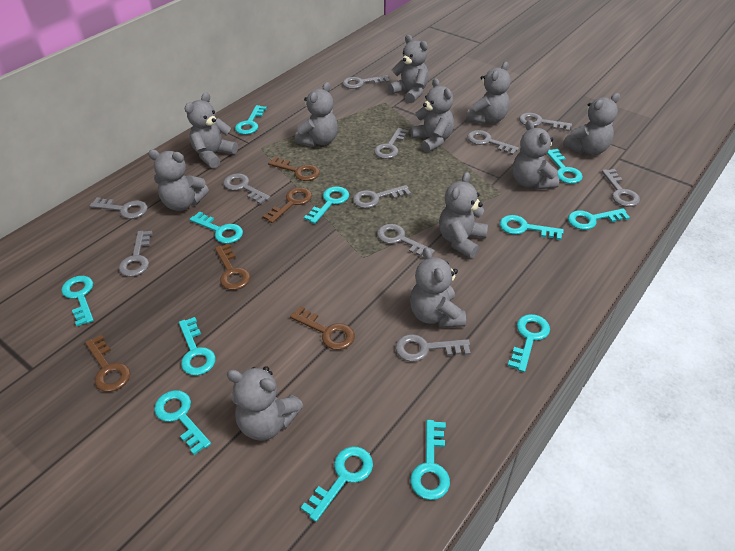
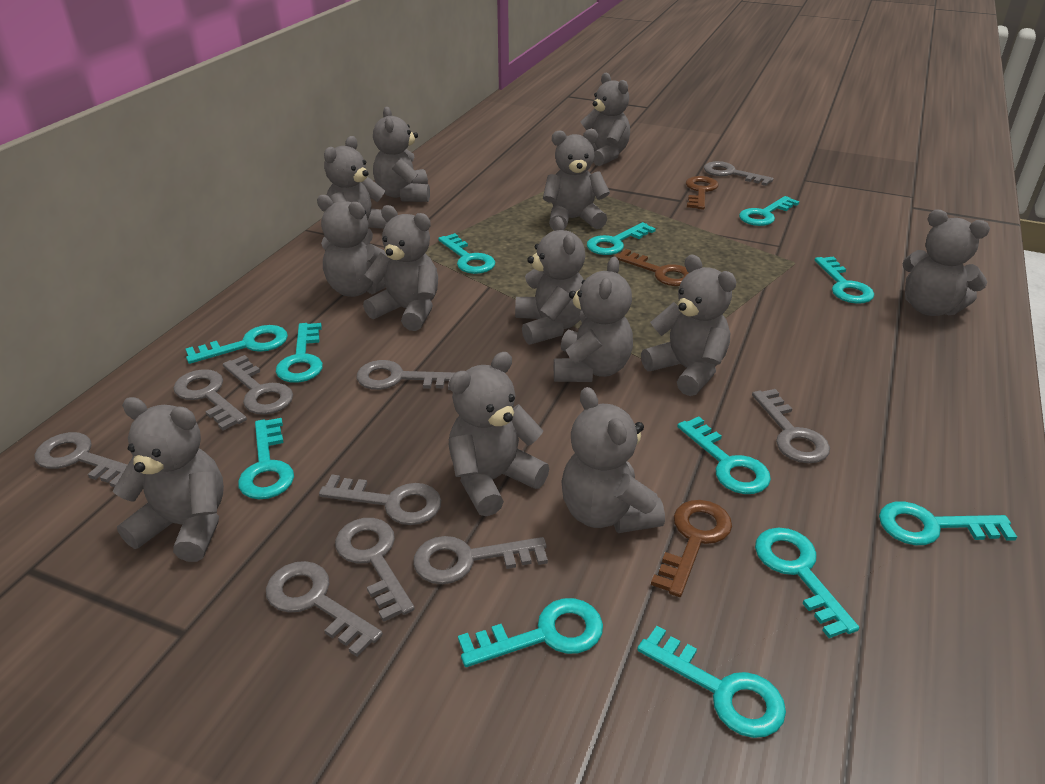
brown key: 5 -> 3
grey key: 11 -> 10
grey teddy bear: 11 -> 13

